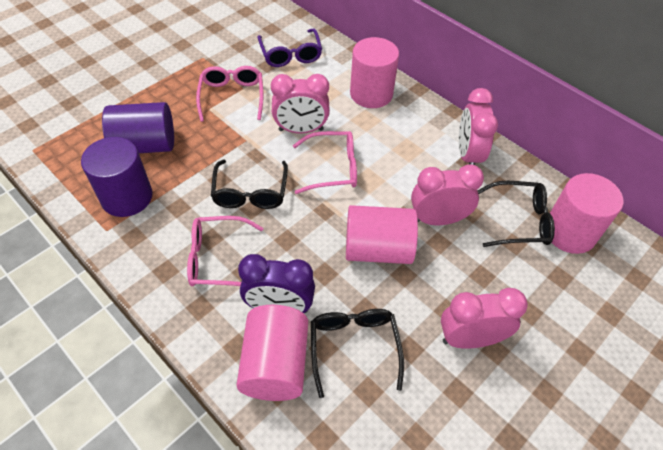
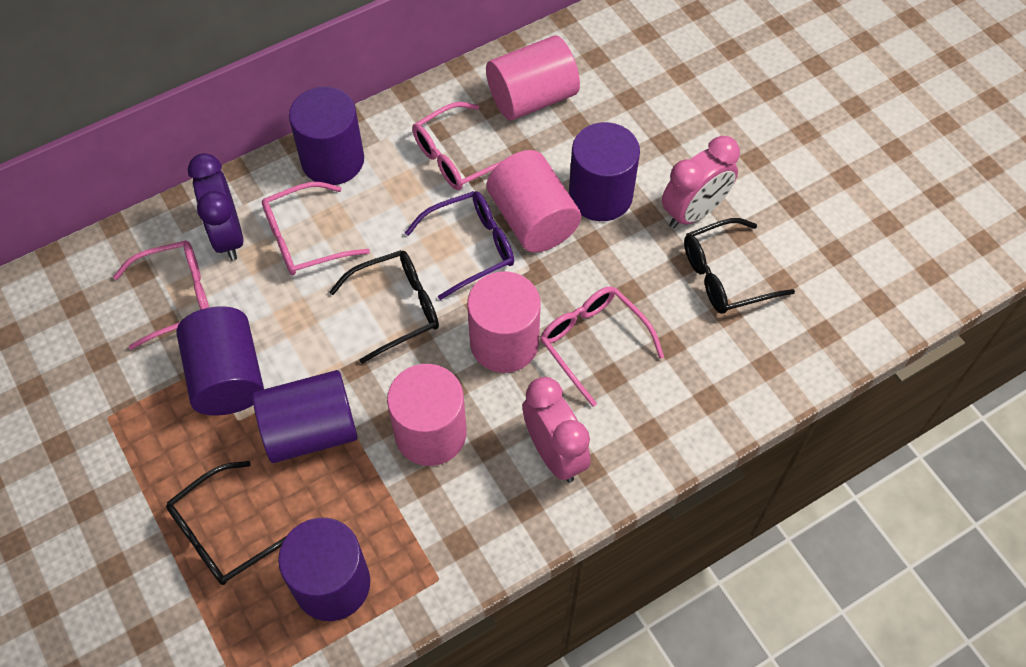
pink clock: 4 -> 2
pink glasses: 3 -> 4
purple cylinder: 2 -> 5

